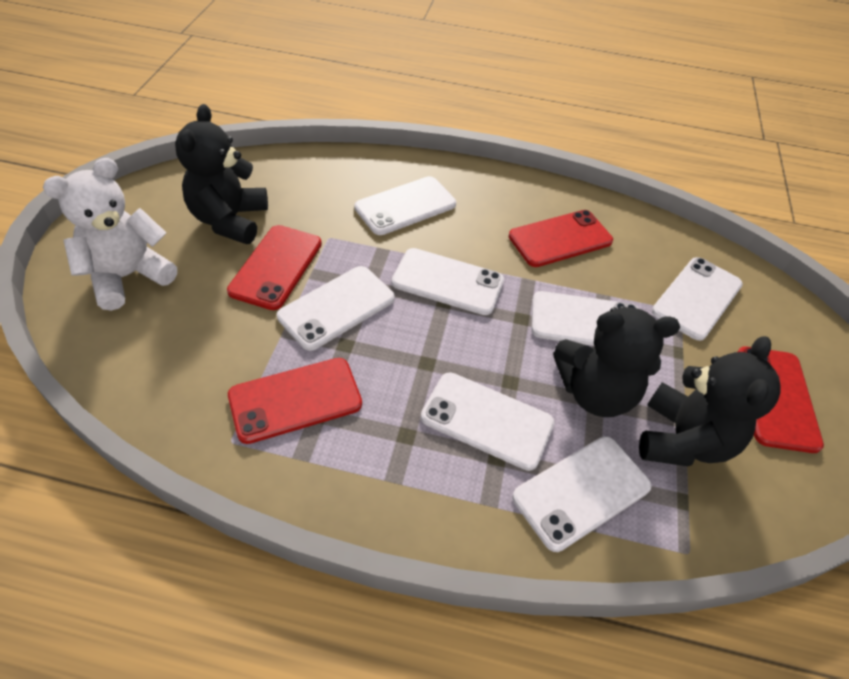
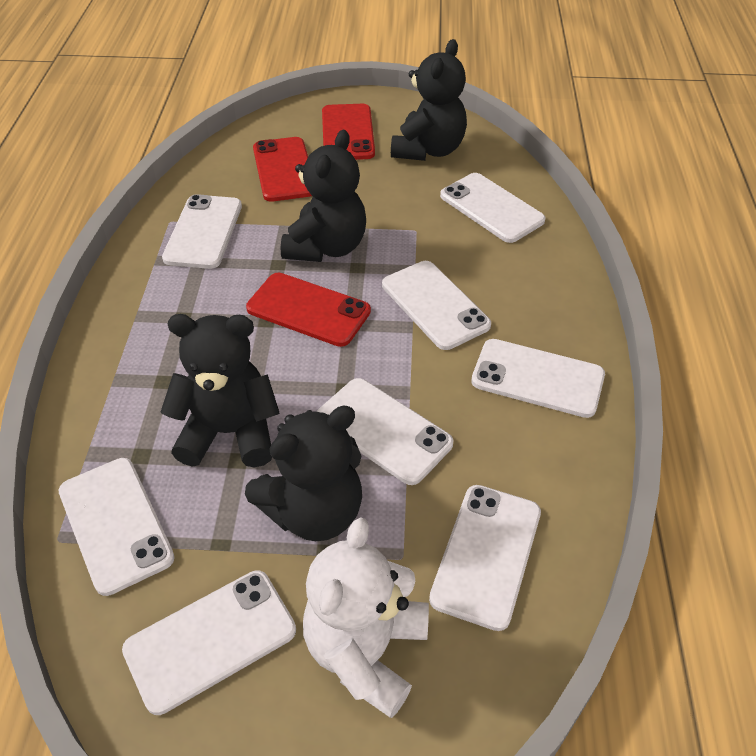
black teddy bear: 3 -> 4
red phone: 4 -> 3
white phone: 7 -> 8

